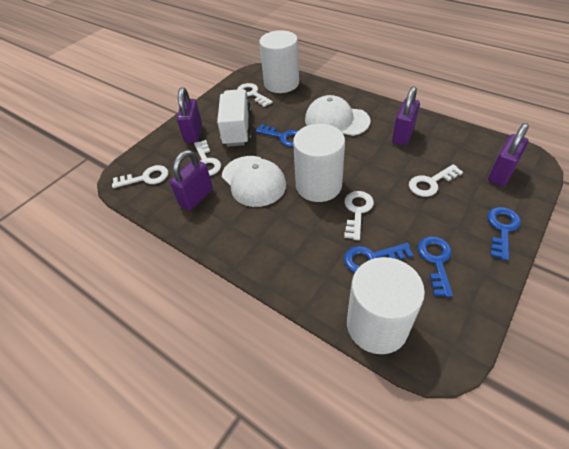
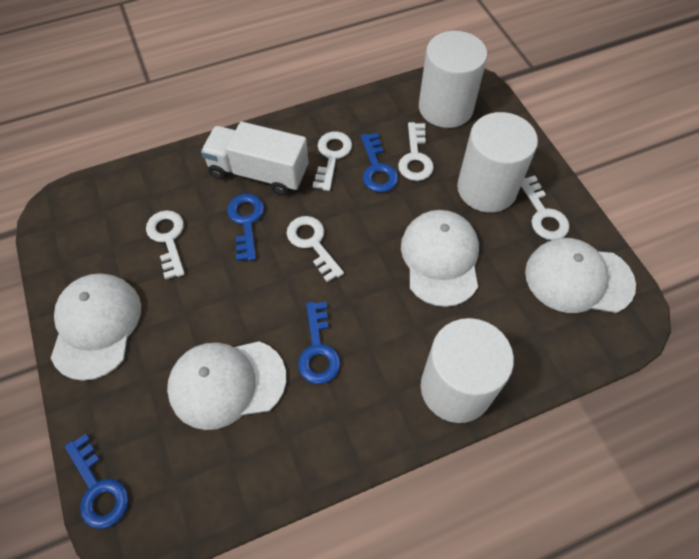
purple padlock: 4 -> 0
white cap: 2 -> 4

